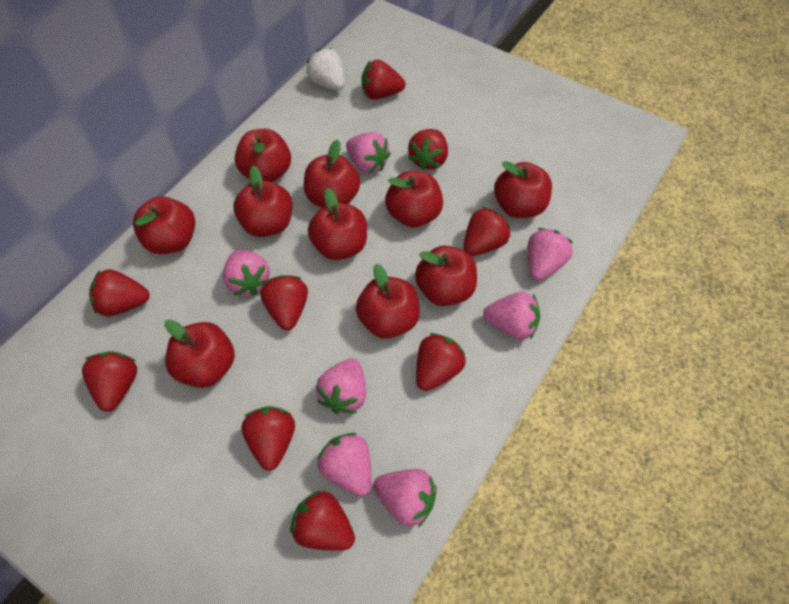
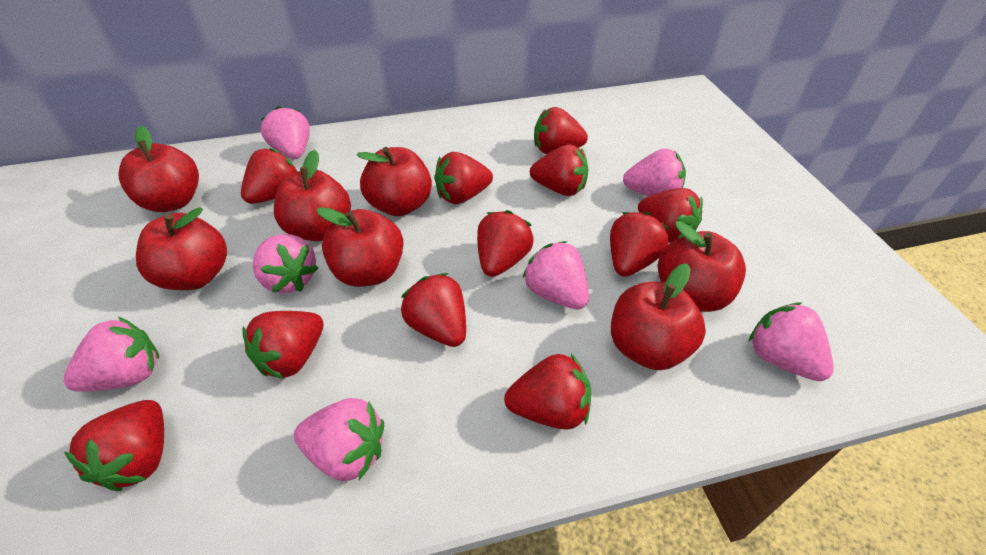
red apple: 10 -> 7
red strawberry: 9 -> 11
white strawberry: 1 -> 0

